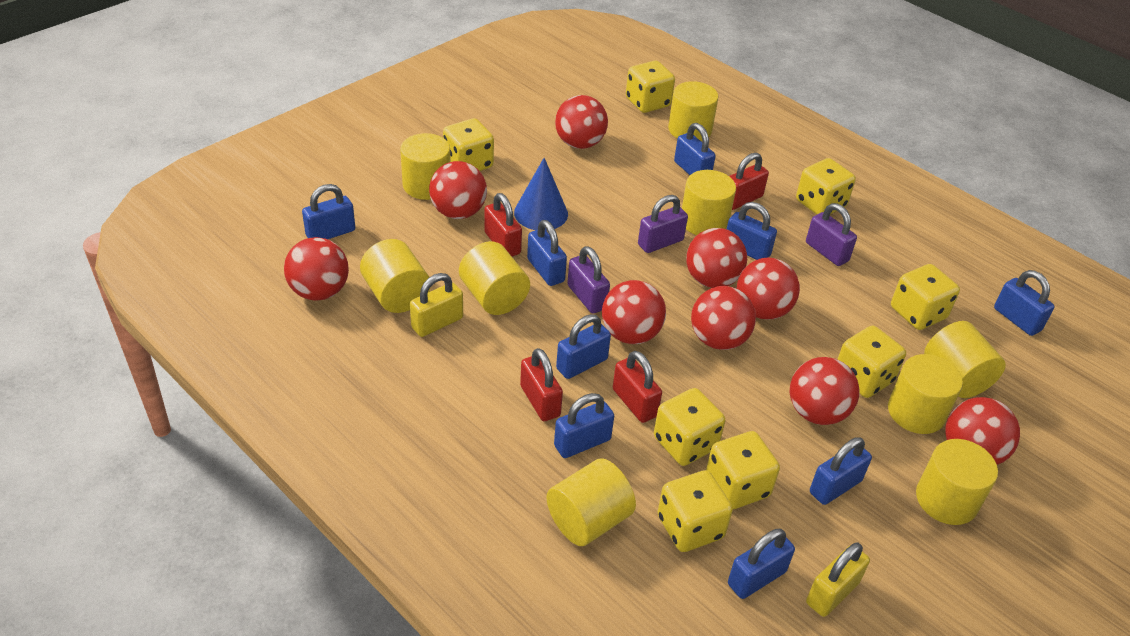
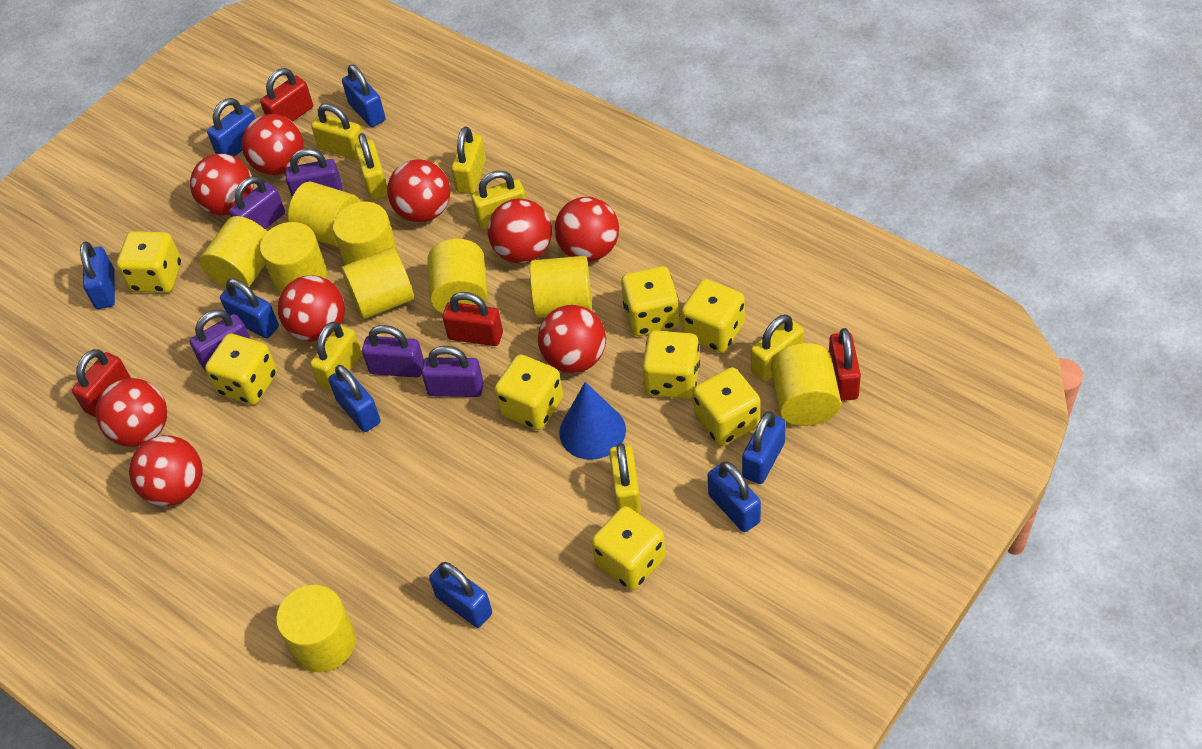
blue padlock: 9 -> 8
purple padlock: 3 -> 5
yellow padlock: 2 -> 7

